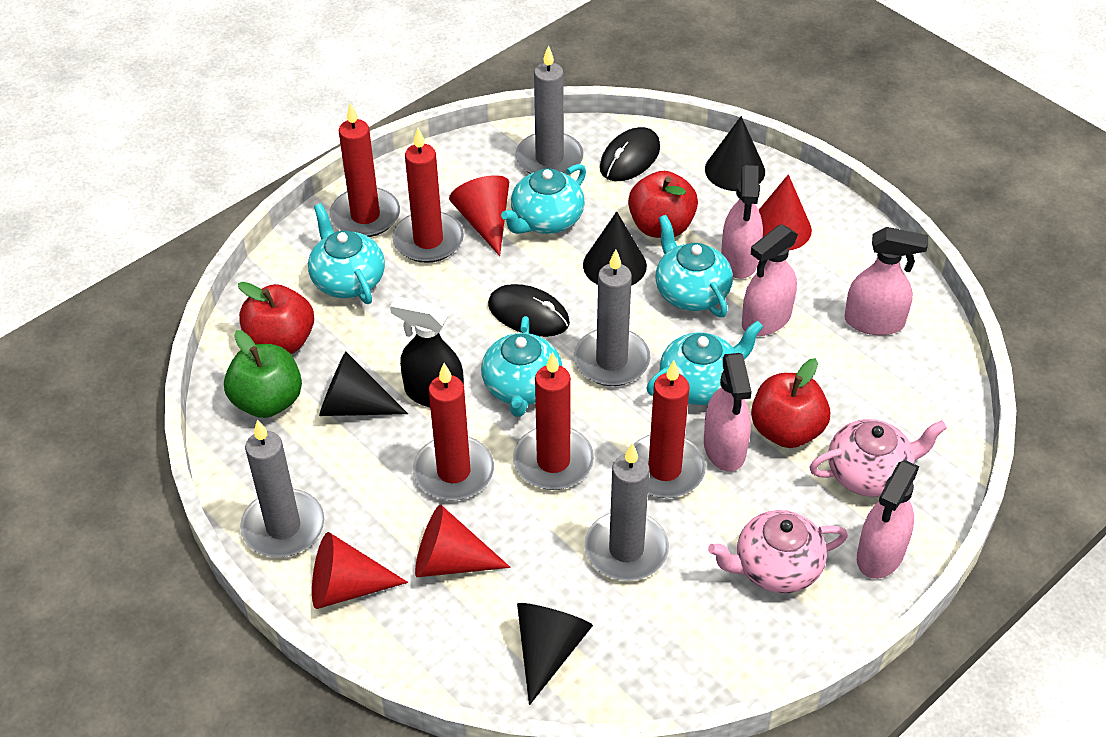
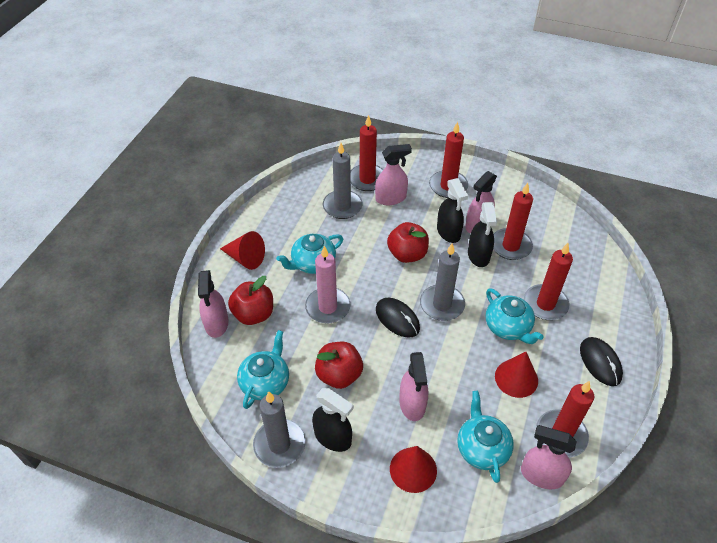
black cone: 4 -> 0
black spray bottle: 1 -> 3
green apple: 1 -> 0
grey candle: 4 -> 3
pink candle: 0 -> 1
pink teapot: 2 -> 0
red cone: 4 -> 3
turquoise teapot: 5 -> 4

